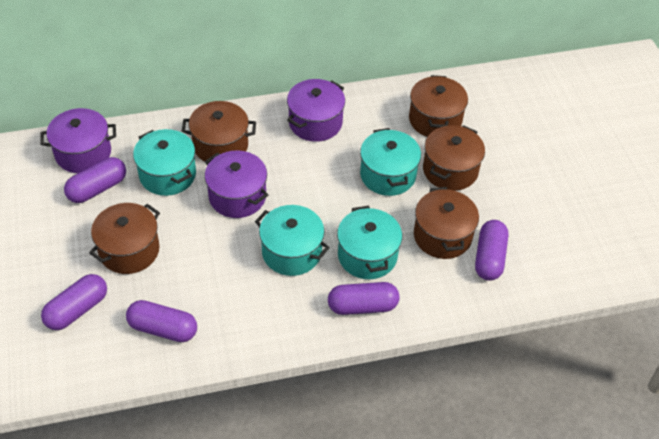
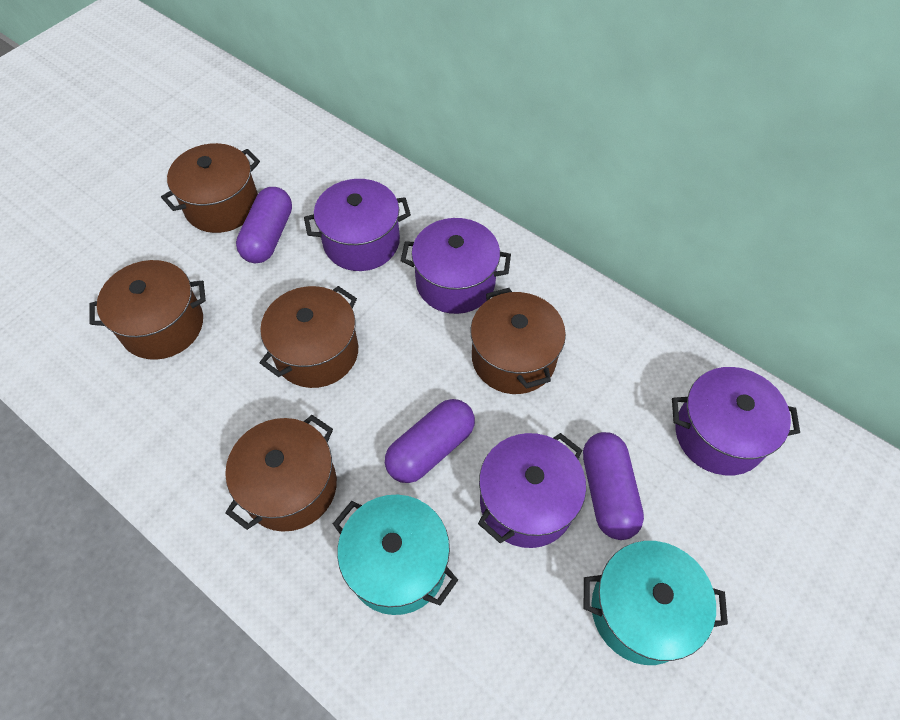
purple capsule: 5 -> 3
purple pot: 3 -> 4
turquoise pot: 4 -> 2

